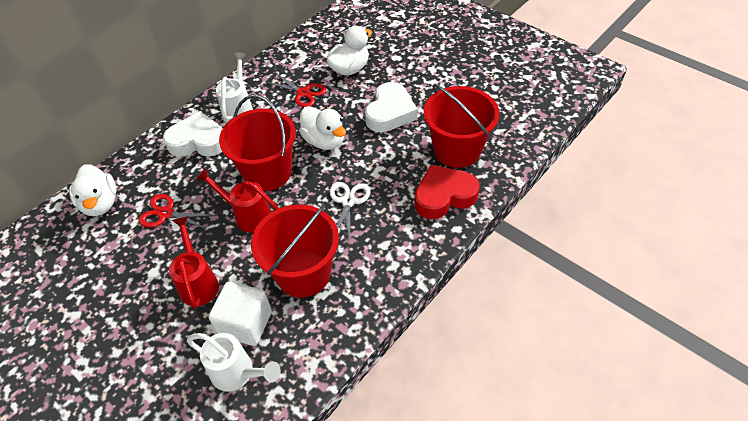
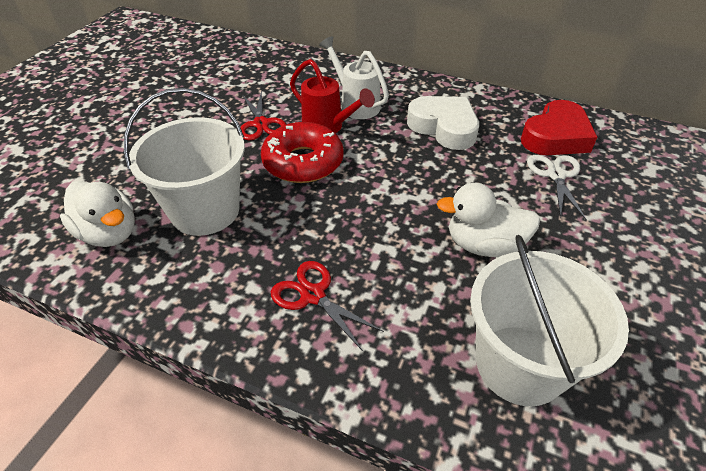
red bucket: 3 -> 0
red donut: 0 -> 1
red watering can: 2 -> 1
white bucket: 0 -> 2
white cube: 1 -> 0
white duck: 3 -> 2
white heart: 2 -> 1
white watering can: 2 -> 1

